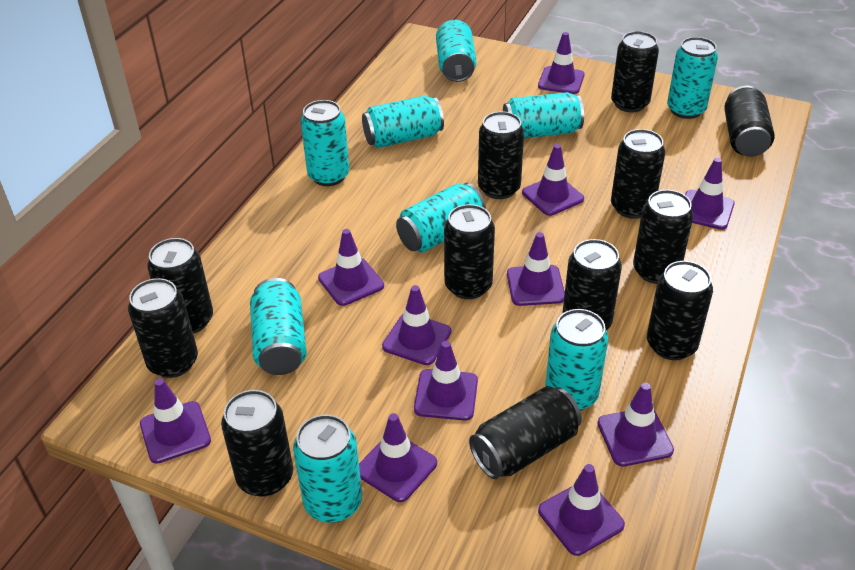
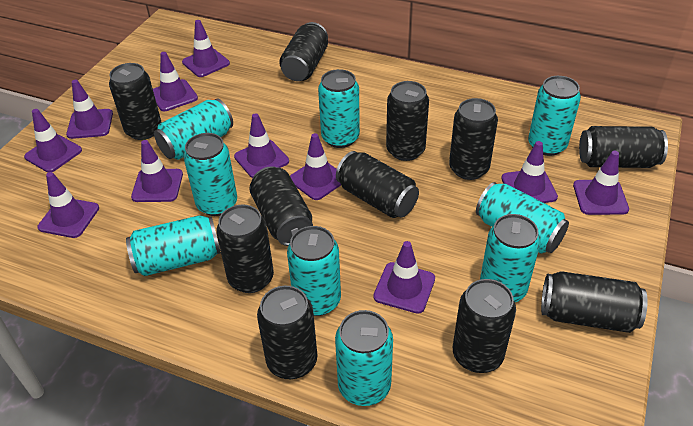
black can: 12 -> 11

